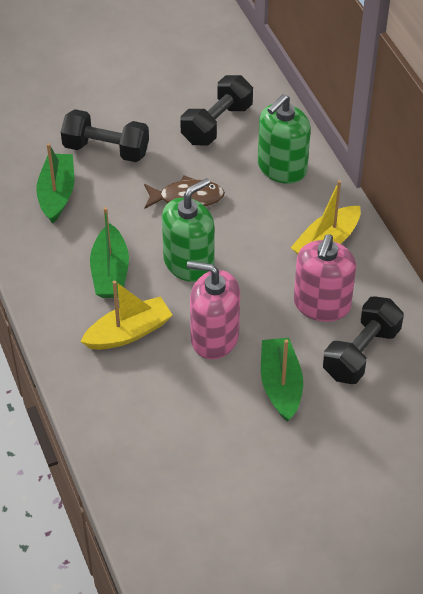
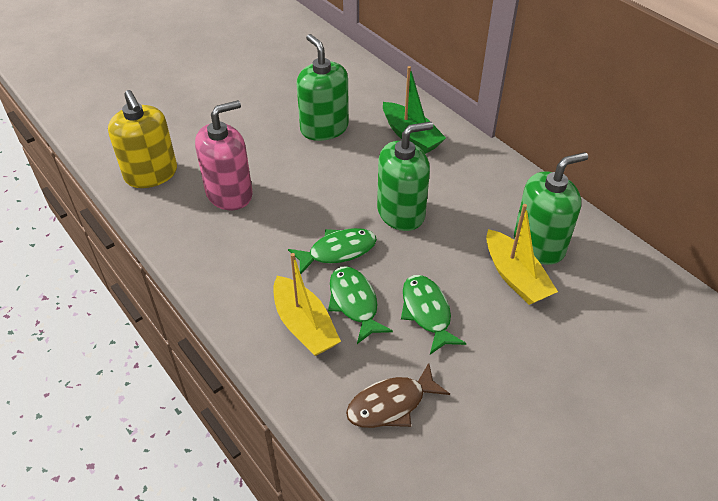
black dumbbell: 3 -> 0
green boat: 3 -> 1
green fish: 0 -> 3
green soap dispenser: 2 -> 3
pink soap dispenser: 2 -> 1
yellow soap dispenser: 0 -> 1

